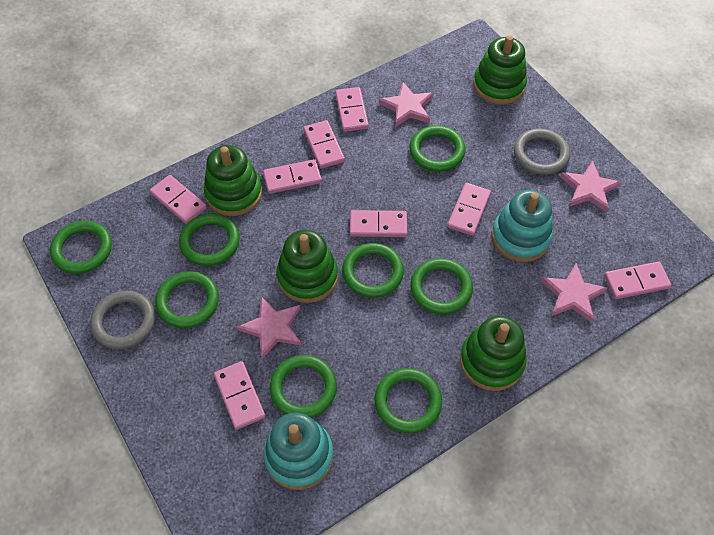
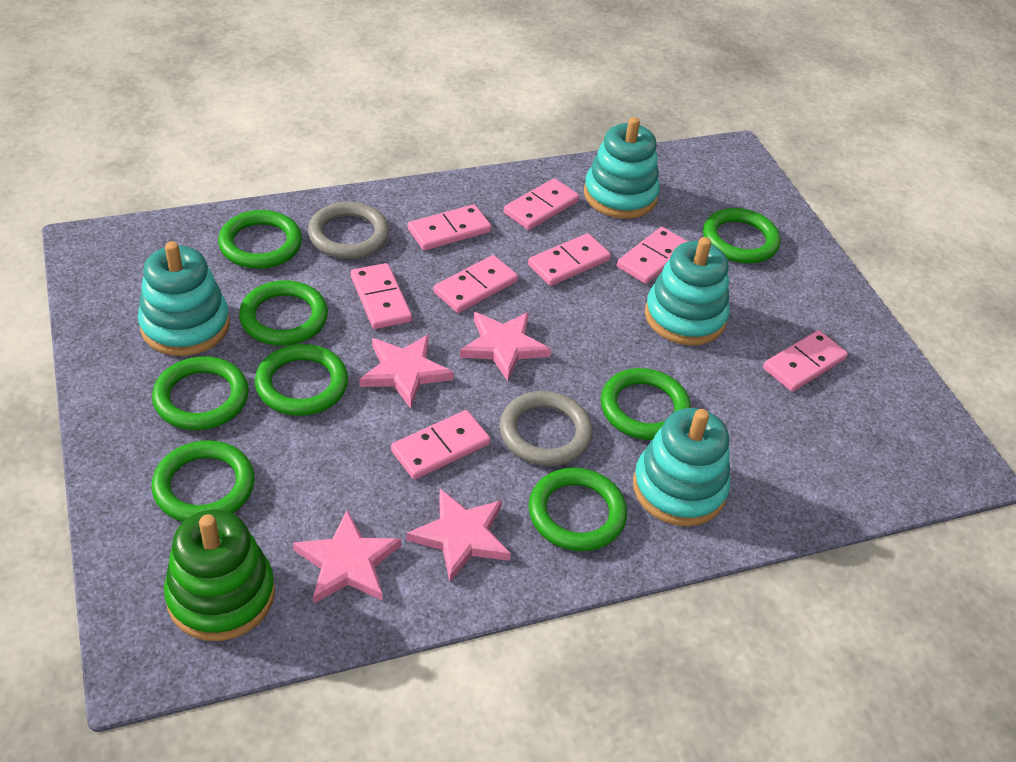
green stacking toy: 4 -> 1
turquoise stacking toy: 2 -> 4

